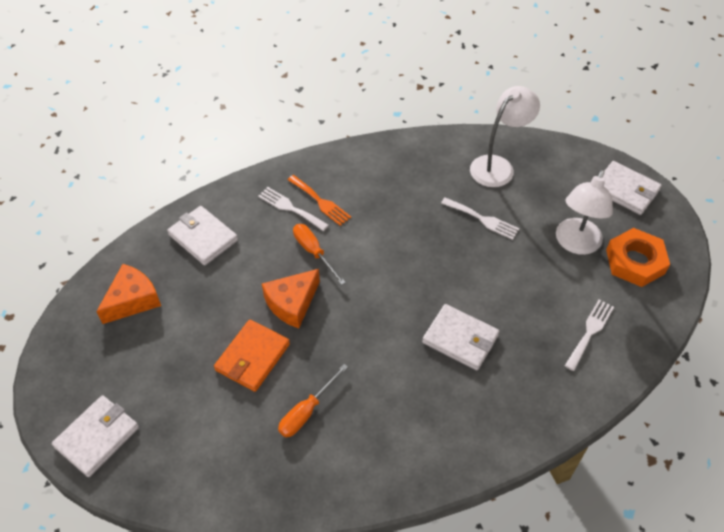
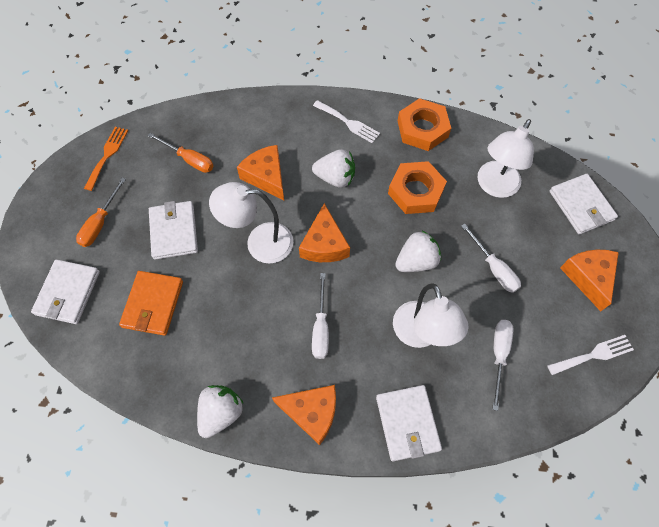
orange cheese: 2 -> 4
orange nut: 1 -> 2
white fork: 3 -> 2
white lamp: 2 -> 3
white screwdriver: 0 -> 3
white strawberry: 0 -> 3

